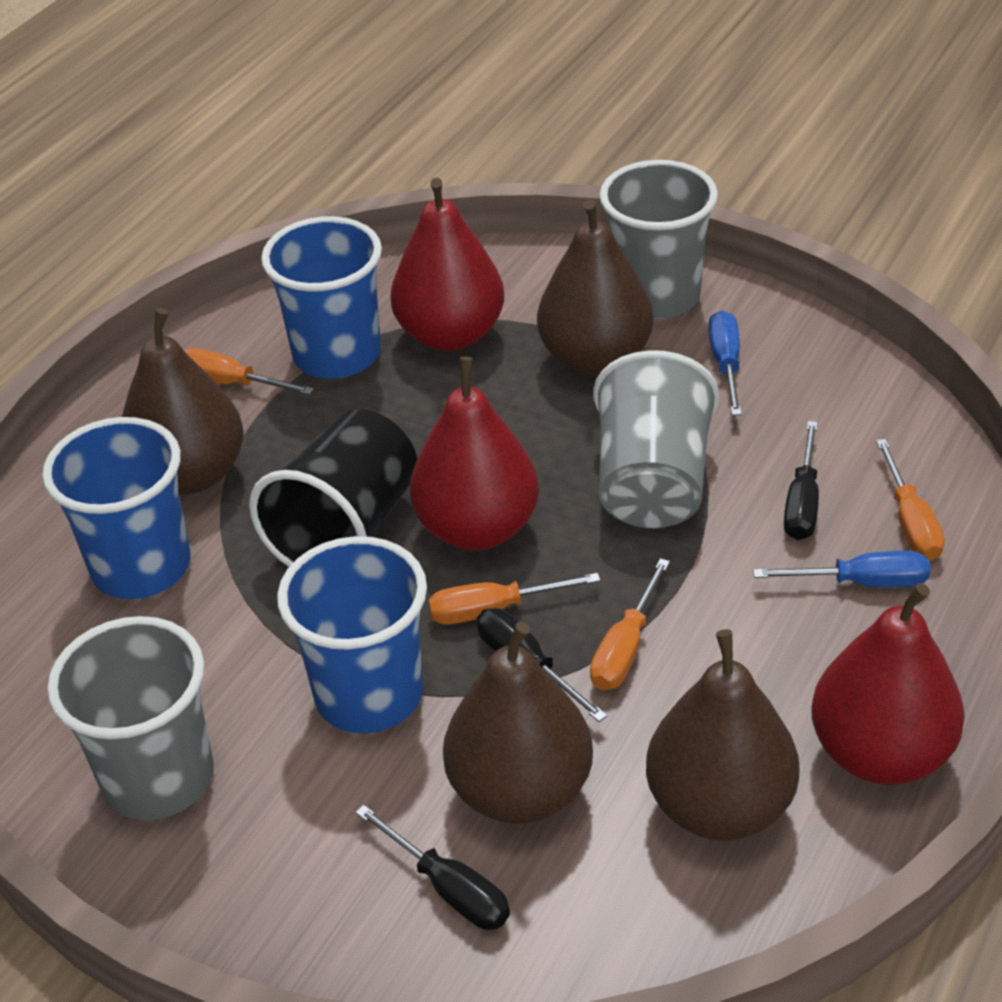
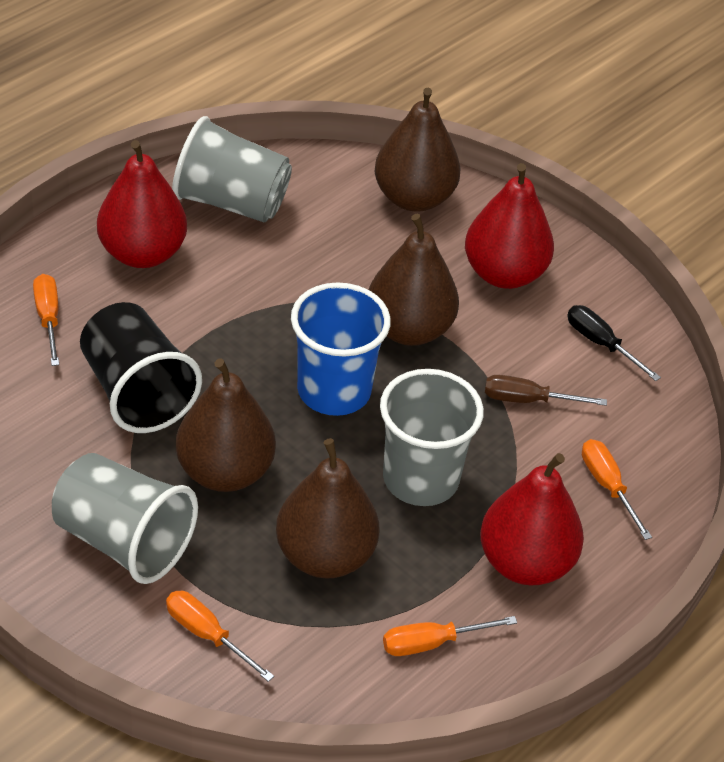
black screwdriver: 3 -> 1
blue cup: 3 -> 1
blue screwdriver: 2 -> 0
brown screwdriver: 0 -> 1

